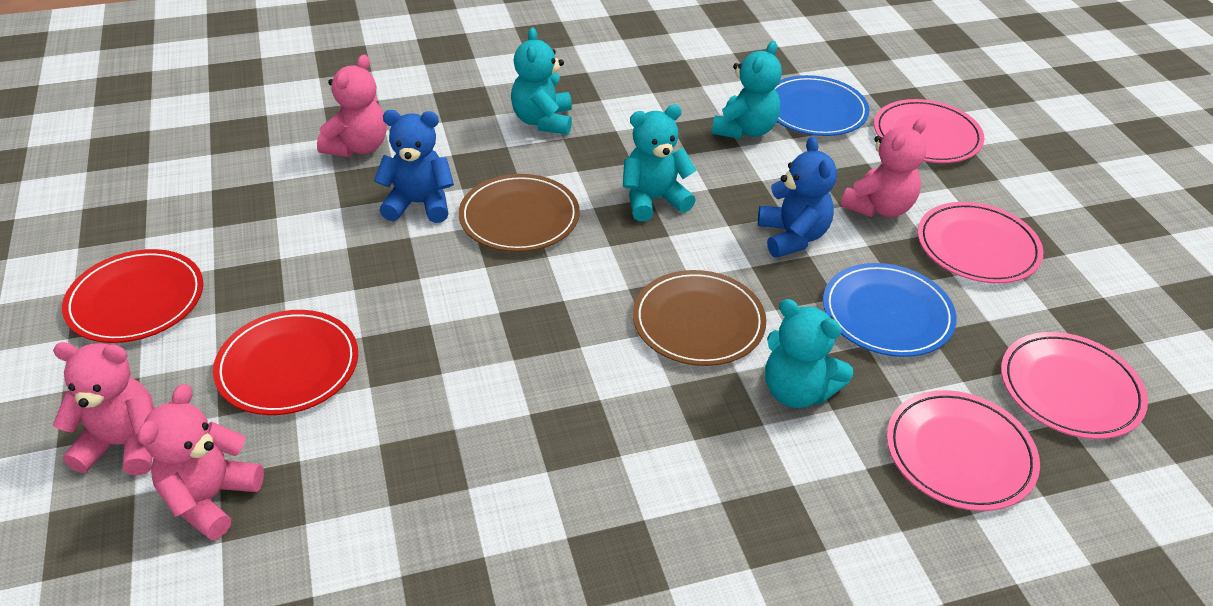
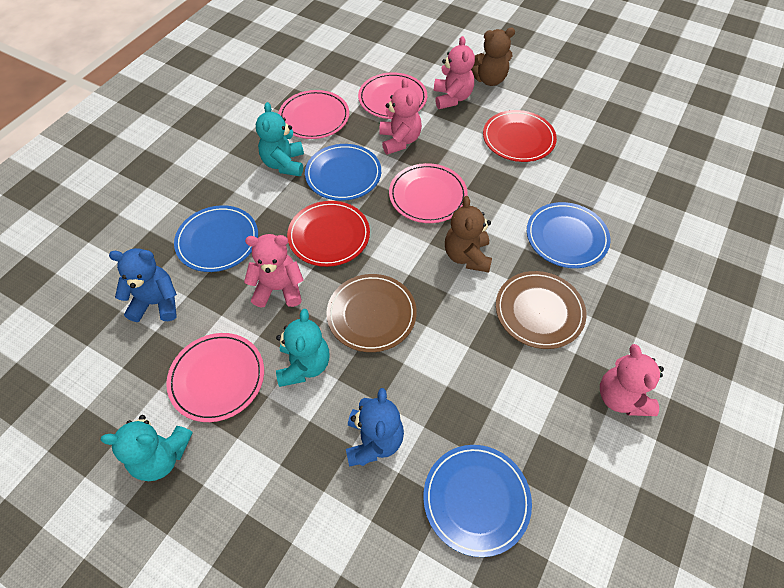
blue plate: 2 -> 4
brown teddy bear: 0 -> 2
turquoise teddy bear: 4 -> 3

